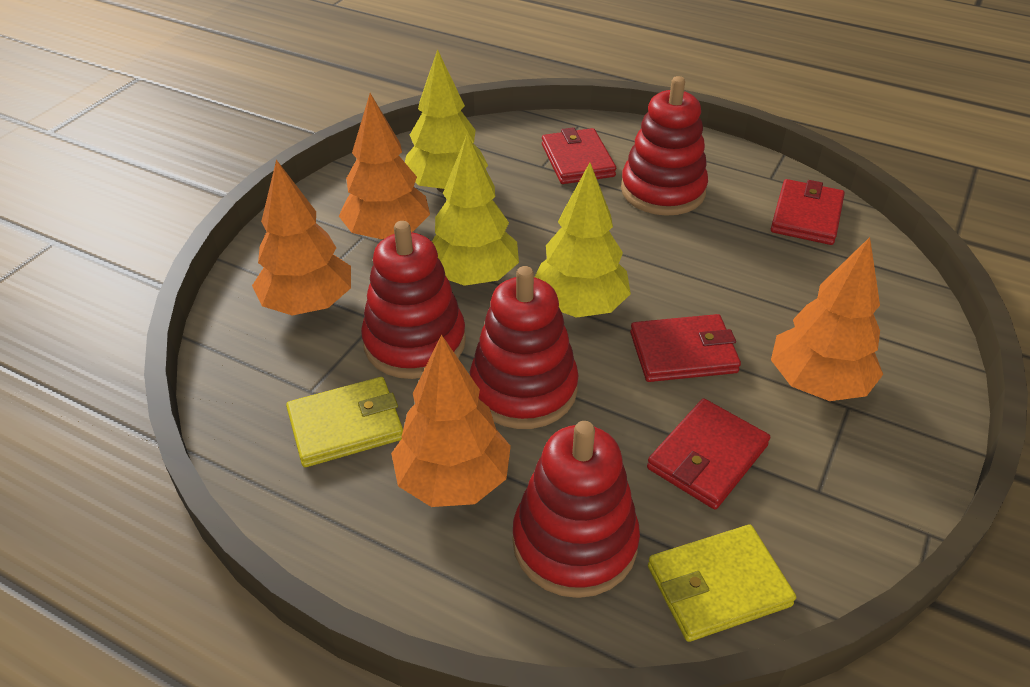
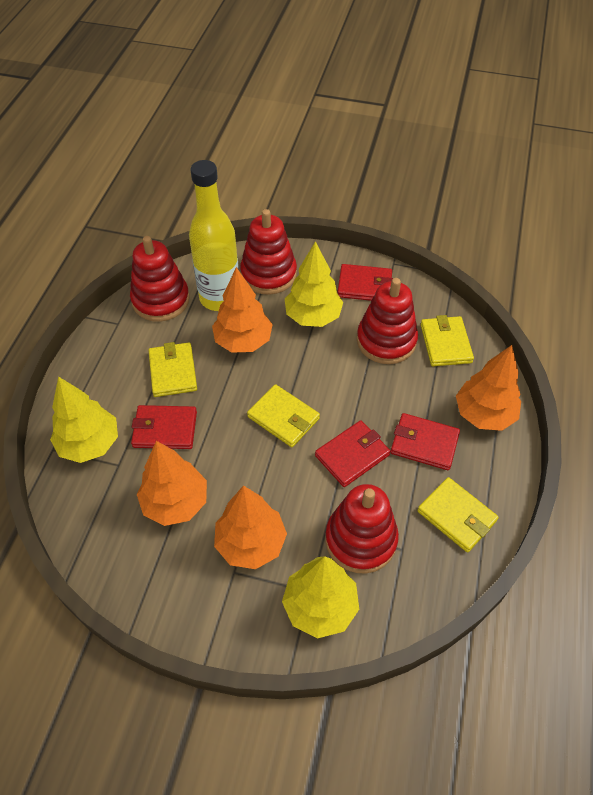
yellow bottle: 0 -> 1
yellow wallet: 2 -> 4

